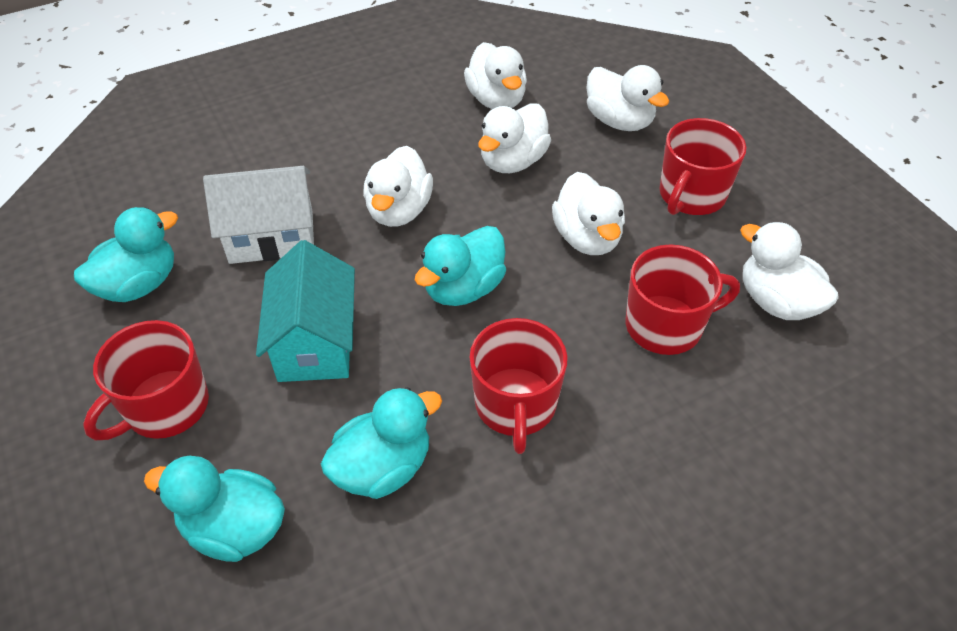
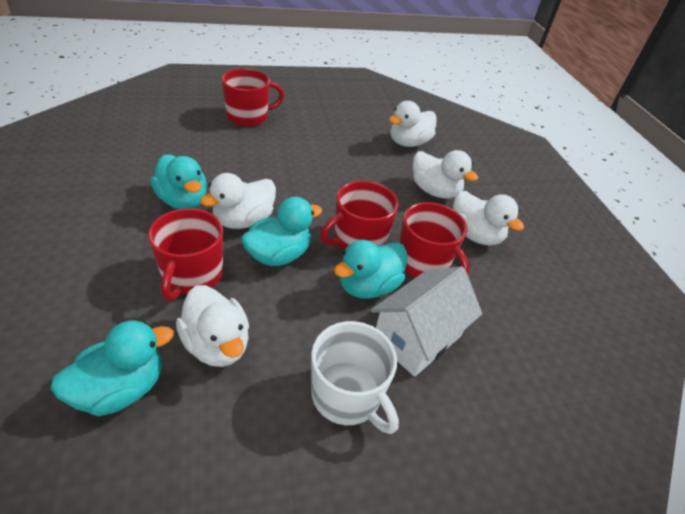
turquoise house: 1 -> 0
white duck: 6 -> 5
white mug: 0 -> 1

